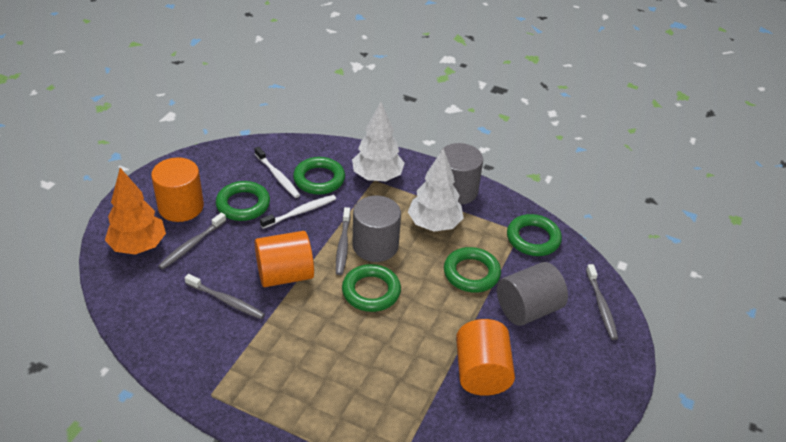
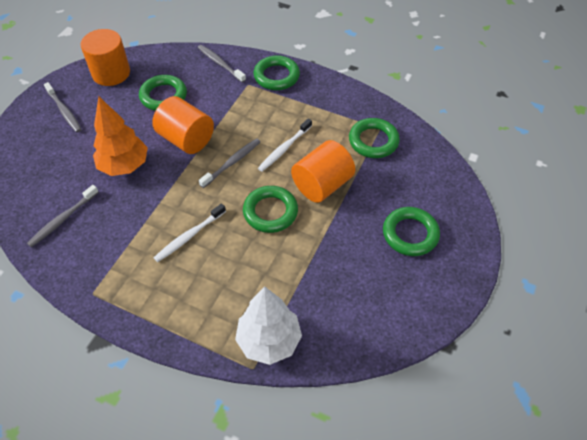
grey cylinder: 3 -> 0
white tree: 2 -> 1

